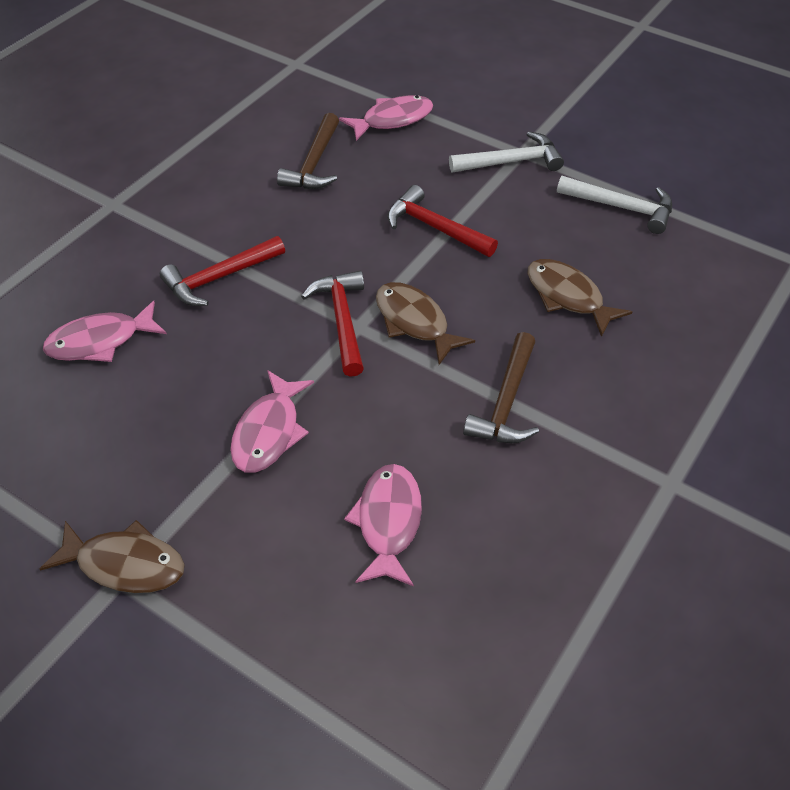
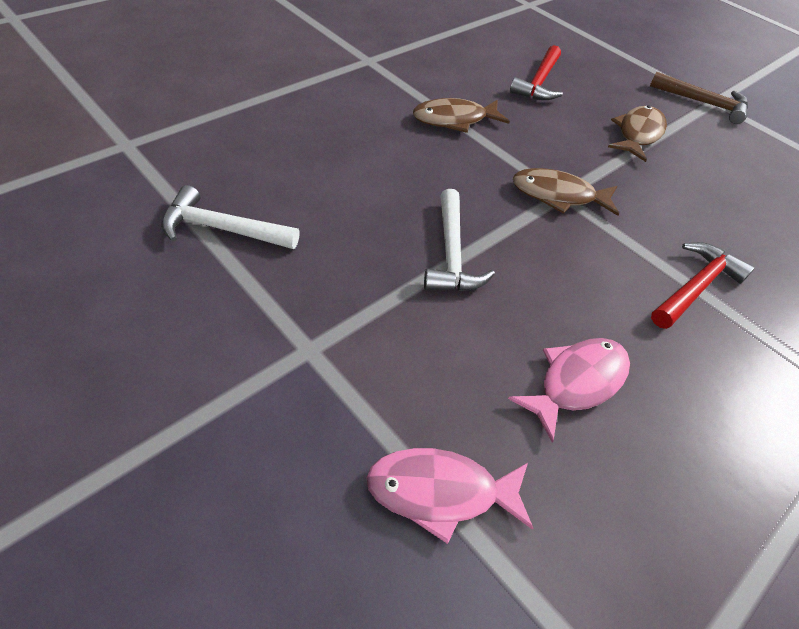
brown hammer: 2 -> 1
pink fish: 4 -> 2
red hammer: 3 -> 2

